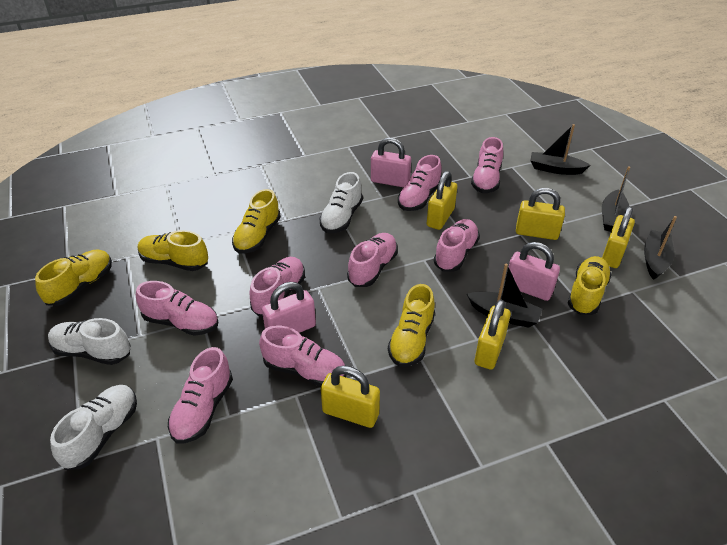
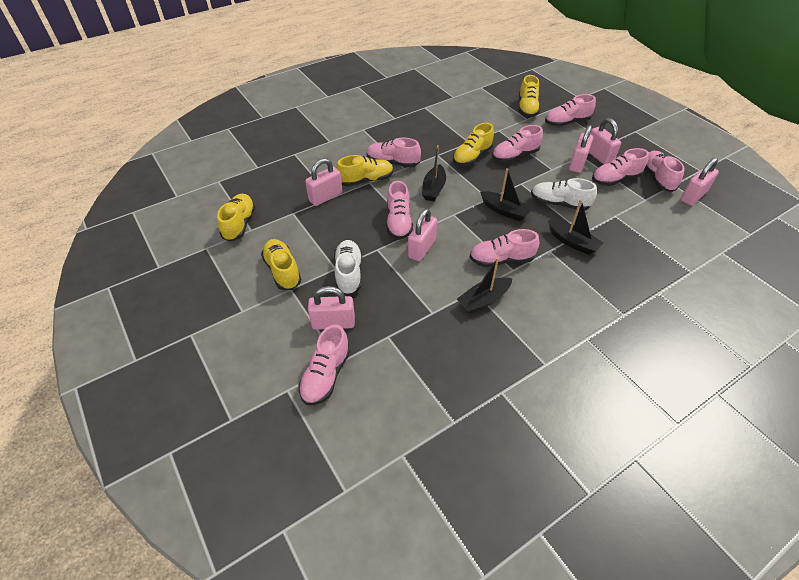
pink padlock: 3 -> 6
white shoe: 3 -> 2
yellow padlock: 5 -> 0

